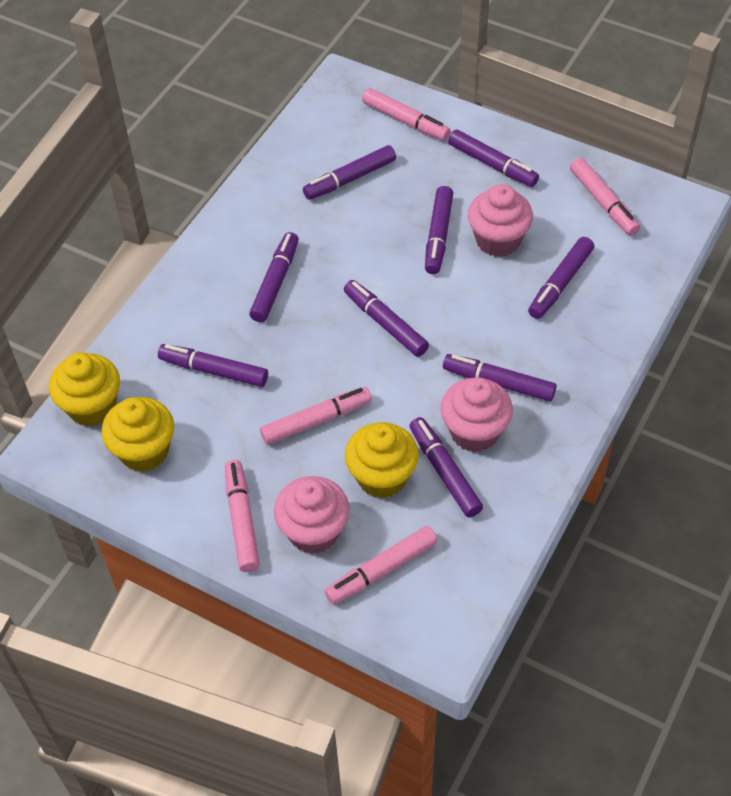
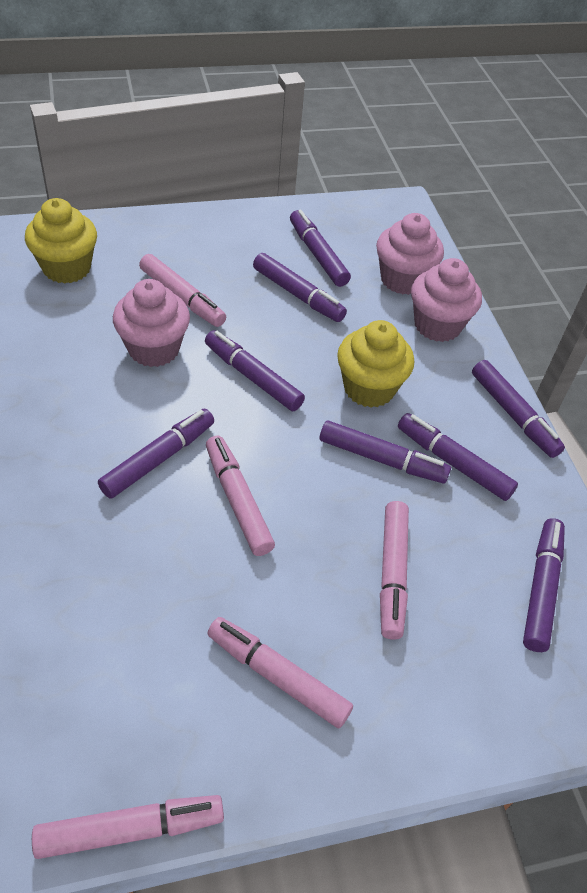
purple marker: 9 -> 8
yellow cupcake: 3 -> 2

